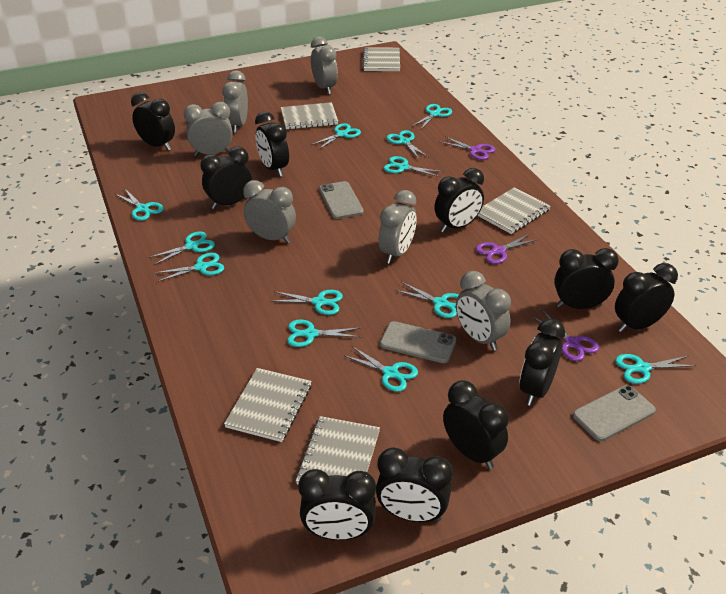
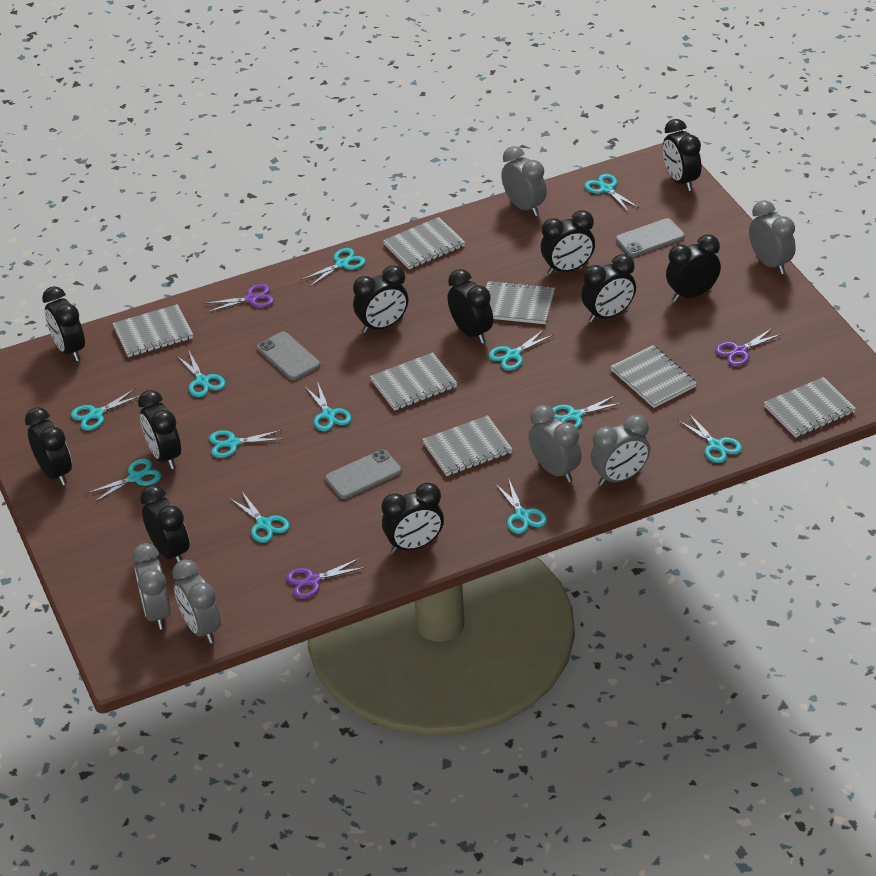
black clock: 10 -> 11
grey notebook: 5 -> 7

